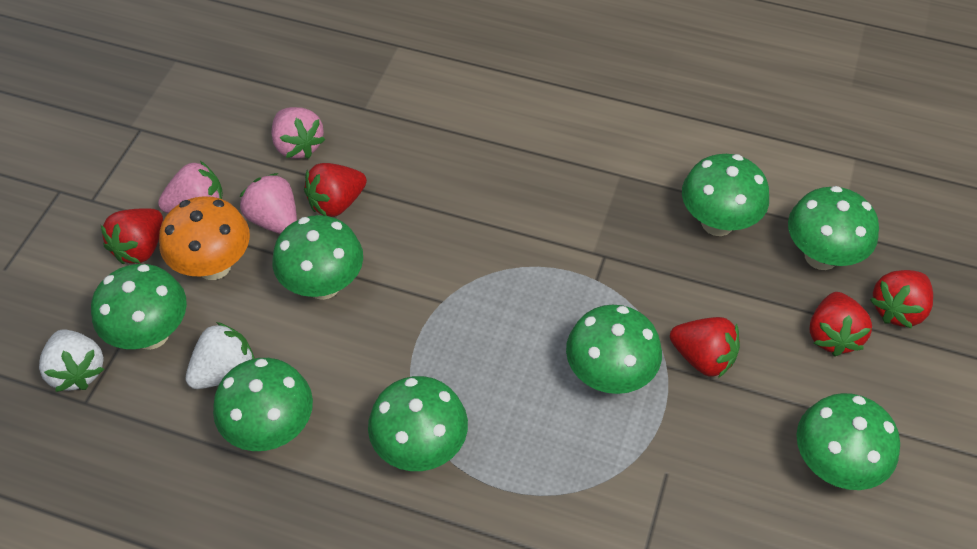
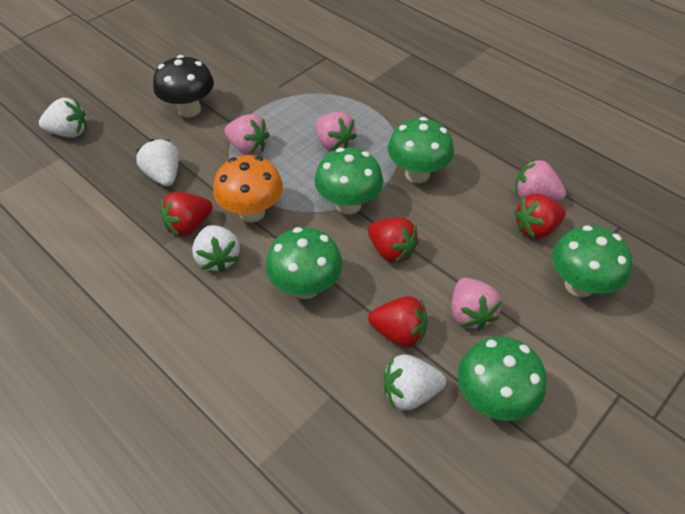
black mushroom: 0 -> 1
green mushroom: 8 -> 5
pink strawberry: 3 -> 4
red strawberry: 5 -> 4
white strawberry: 2 -> 4

